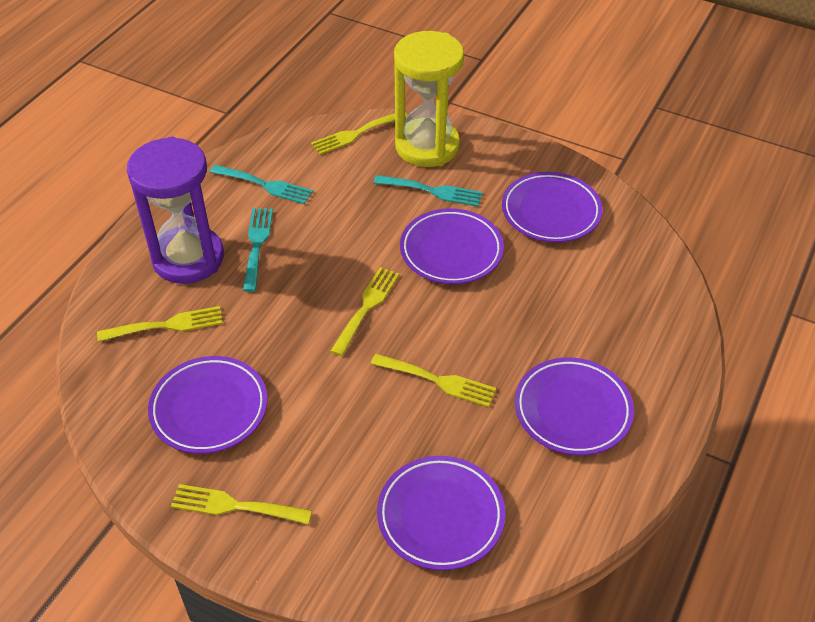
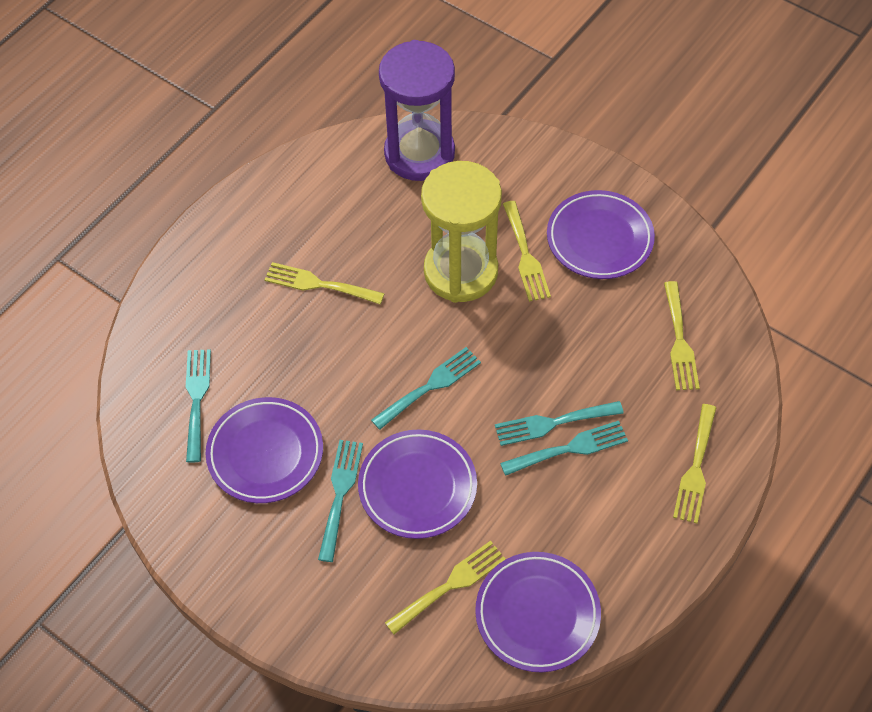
purple plate: 5 -> 4
turquoise fork: 3 -> 5

